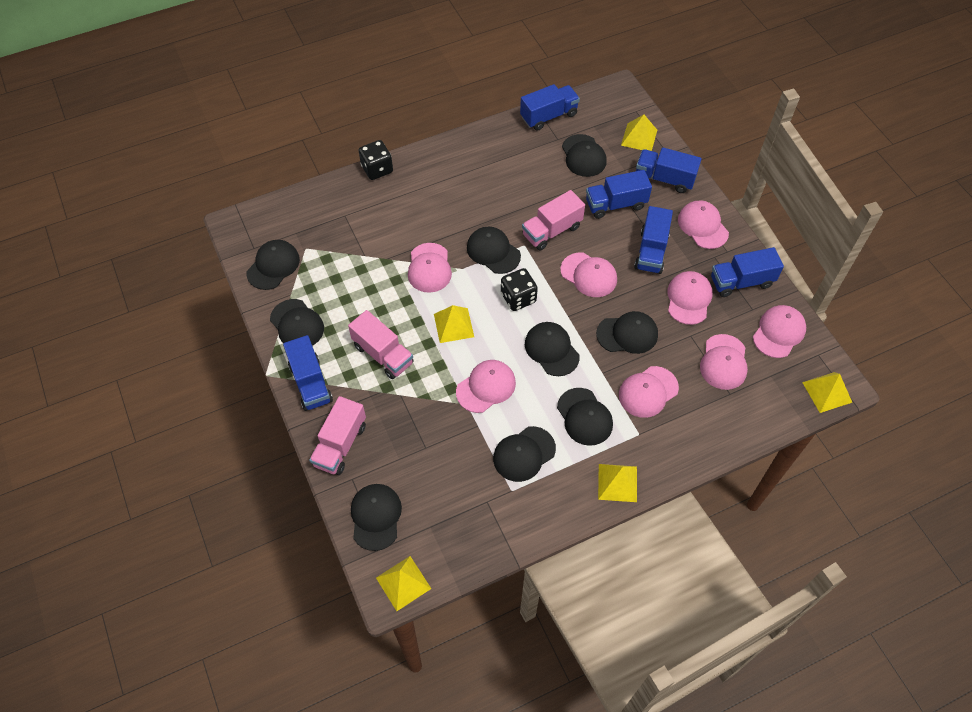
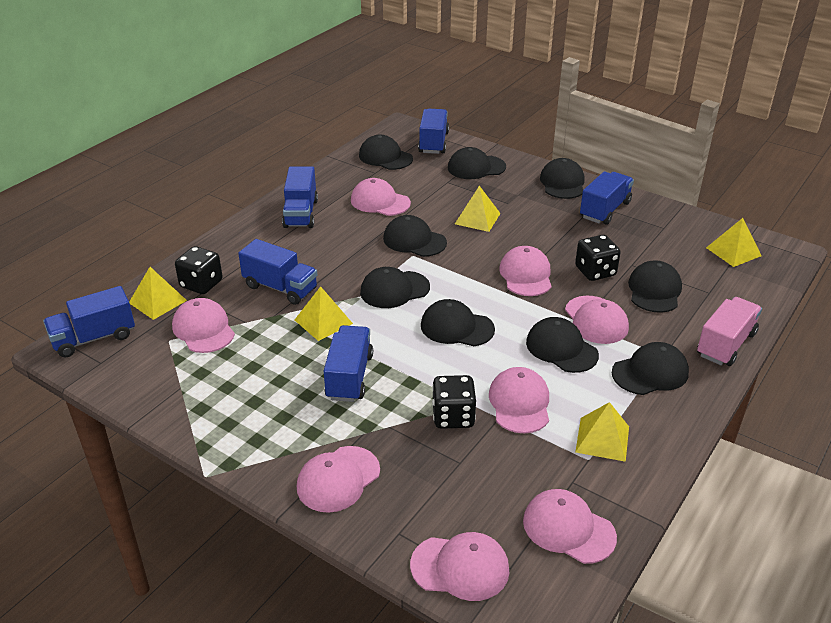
black dice: 2 -> 3
pink truck: 3 -> 1

